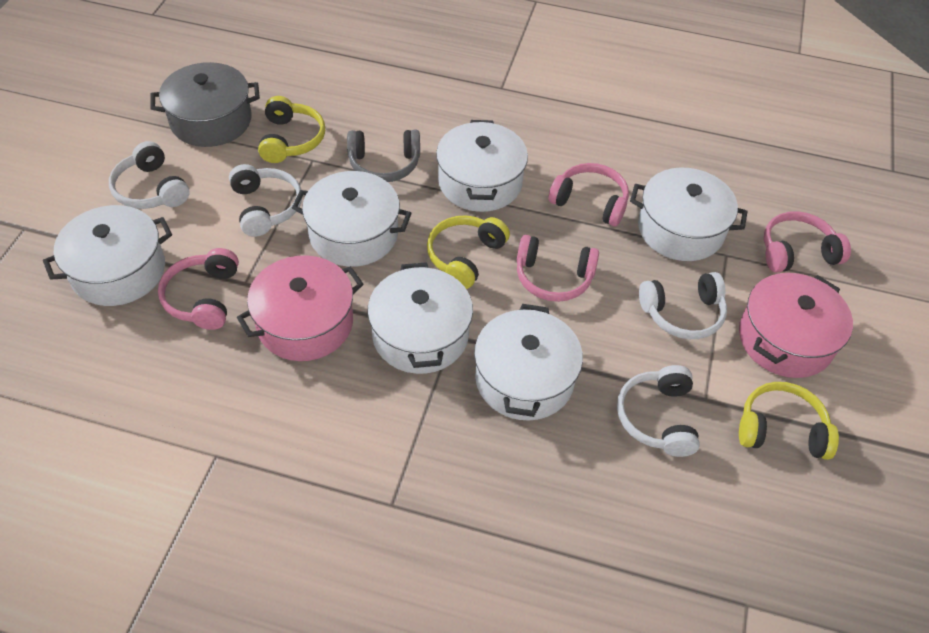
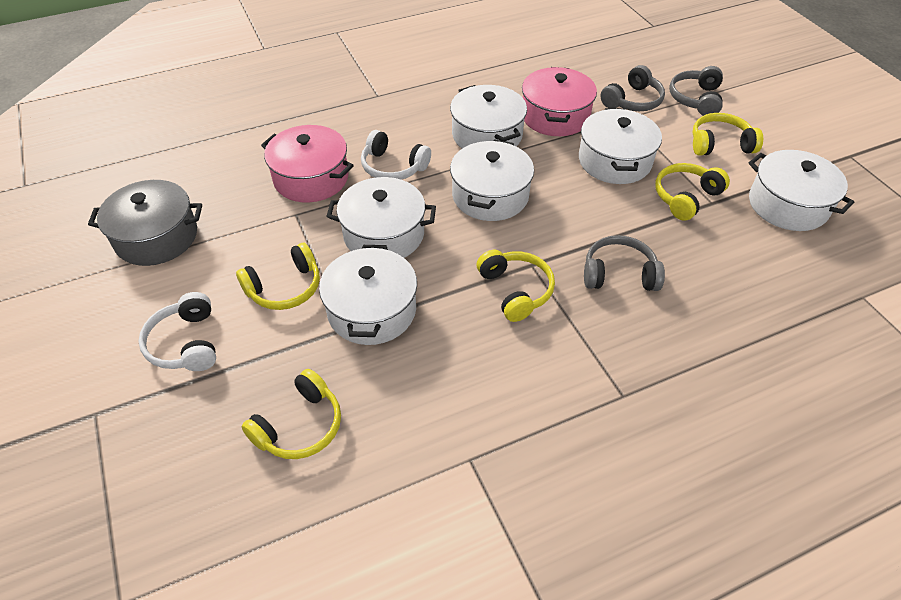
grey headphones: 1 -> 3
pink headphones: 4 -> 0
white headphones: 4 -> 2
yellow headphones: 3 -> 5

